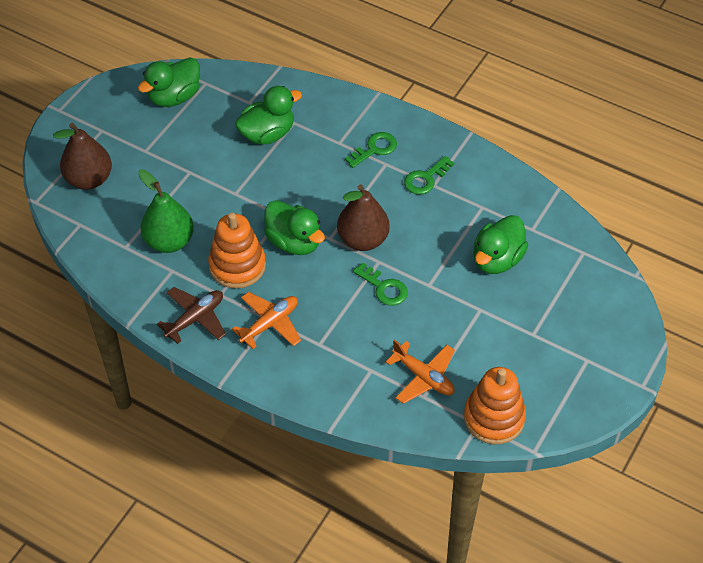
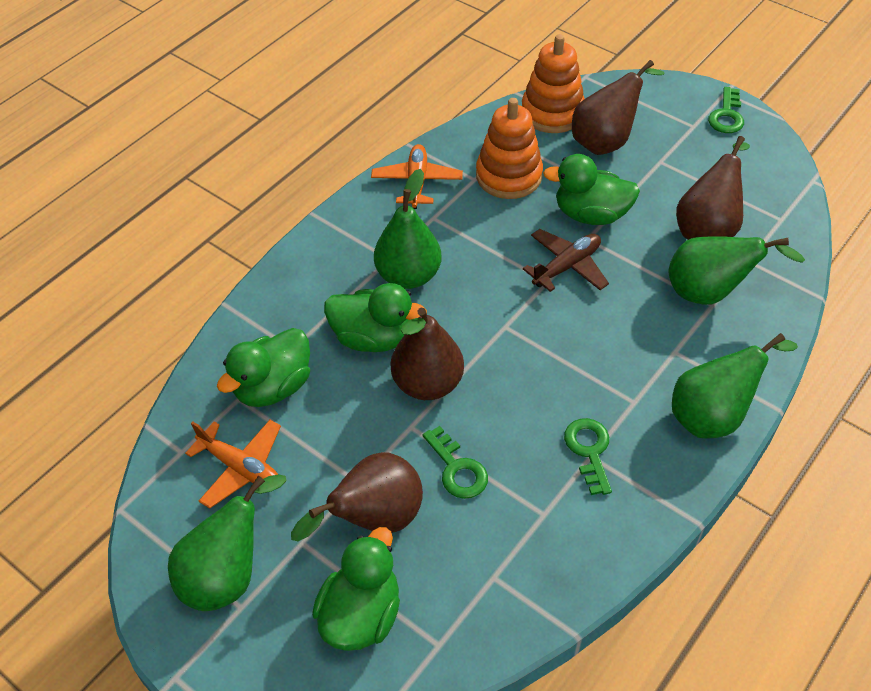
brown pear: 2 -> 4
green pear: 1 -> 4

